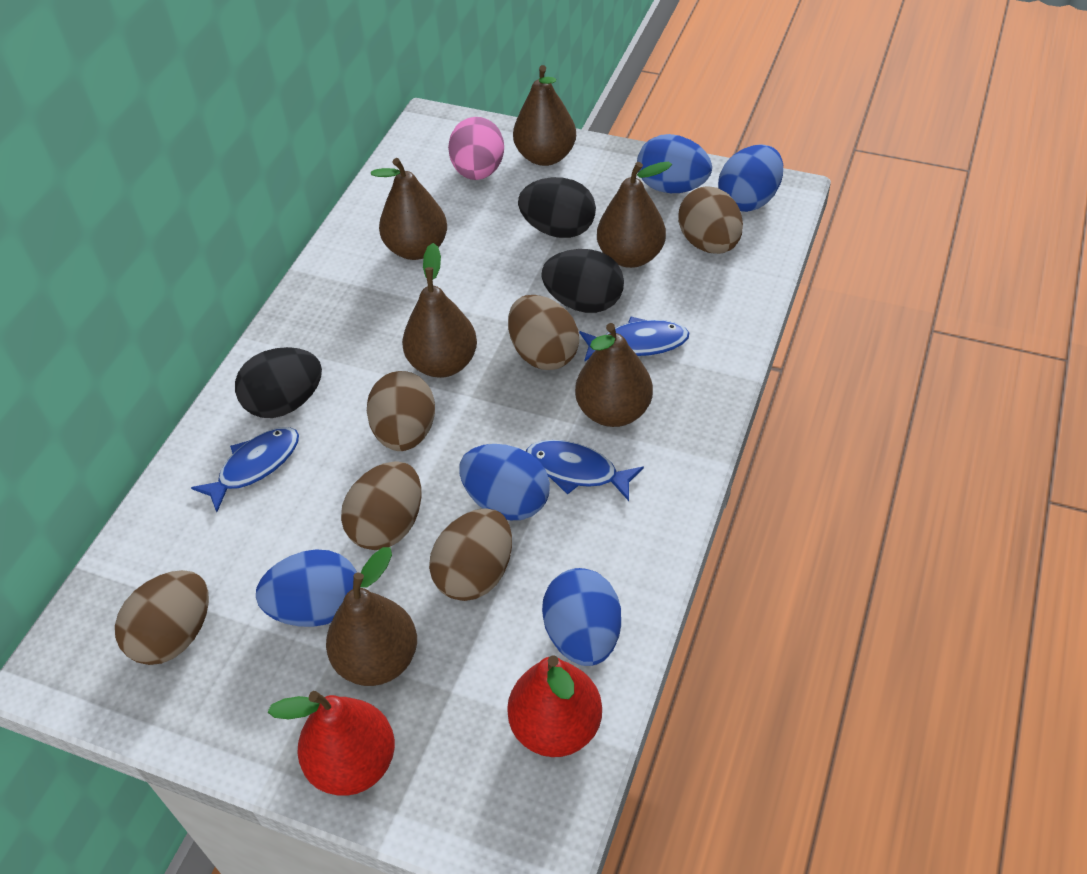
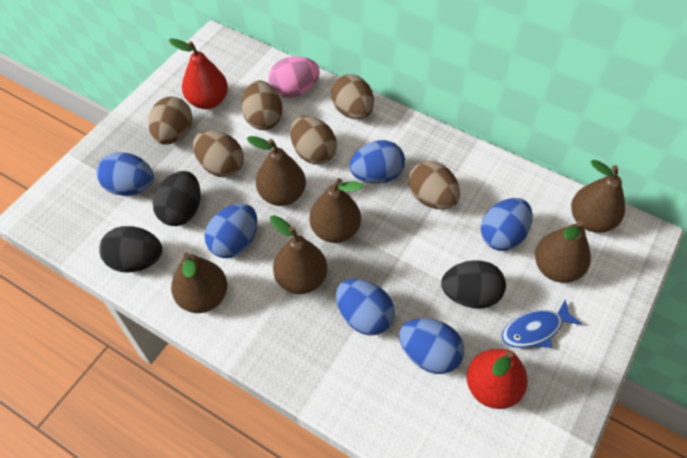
blue egg: 5 -> 6
blue fish: 3 -> 1

